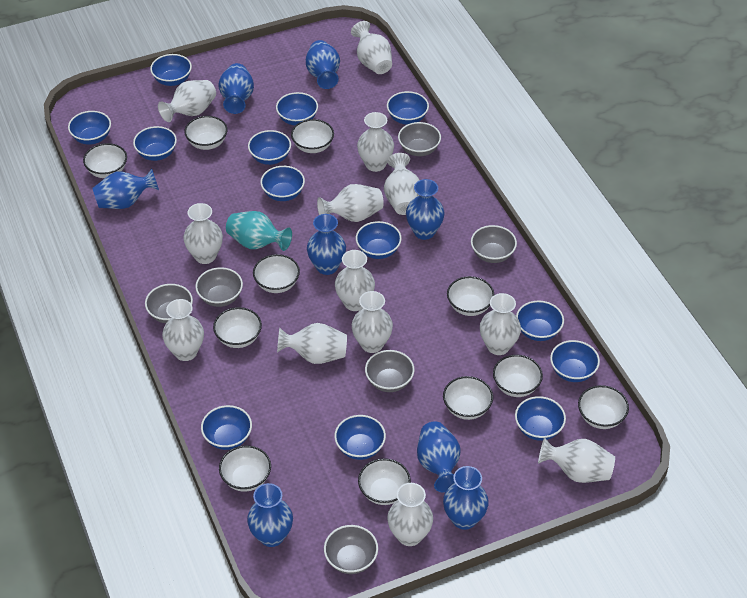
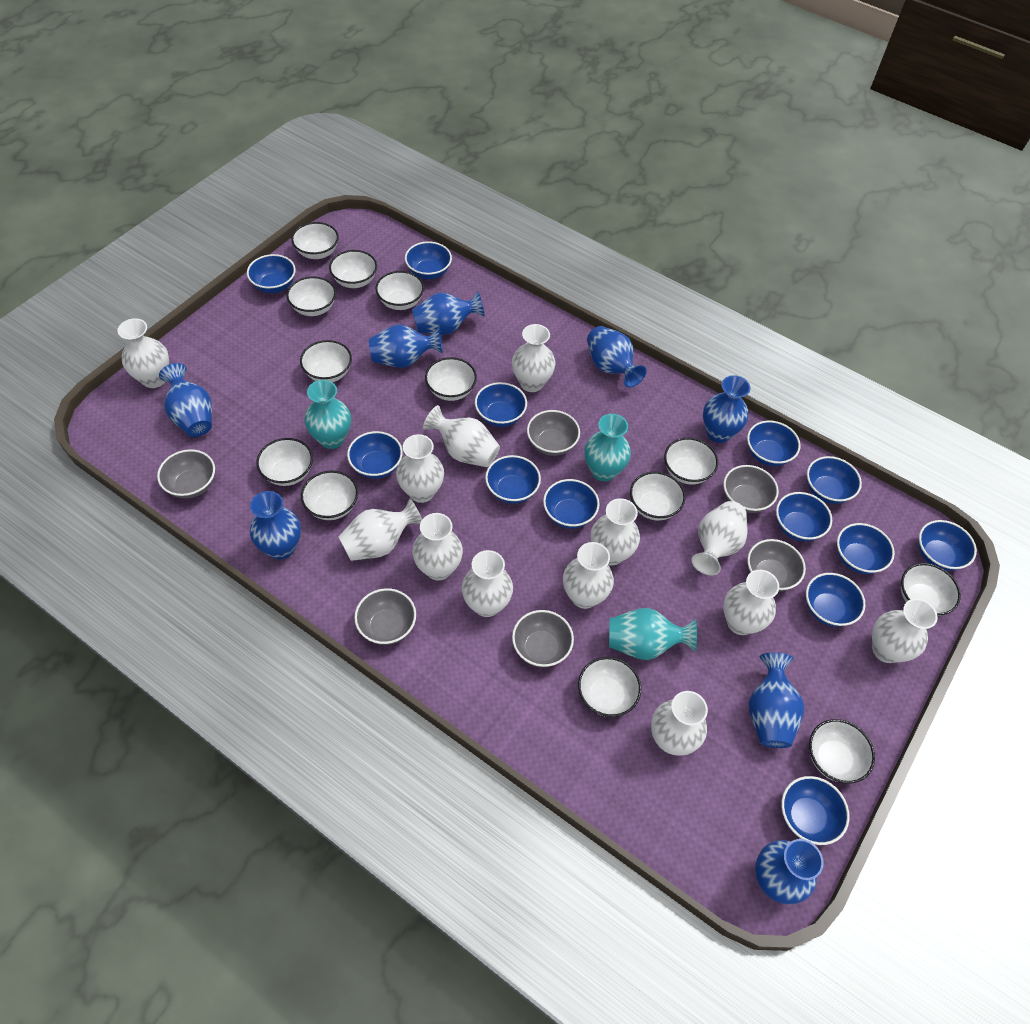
turquoise vase: 1 -> 3
white bowl: 11 -> 13

